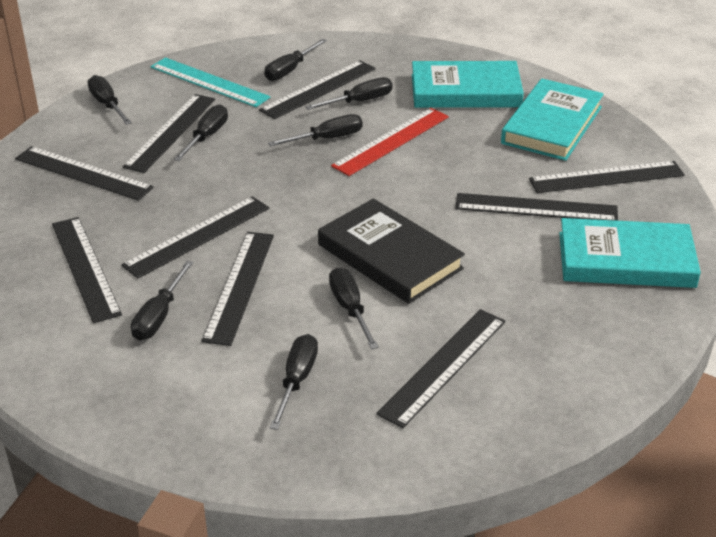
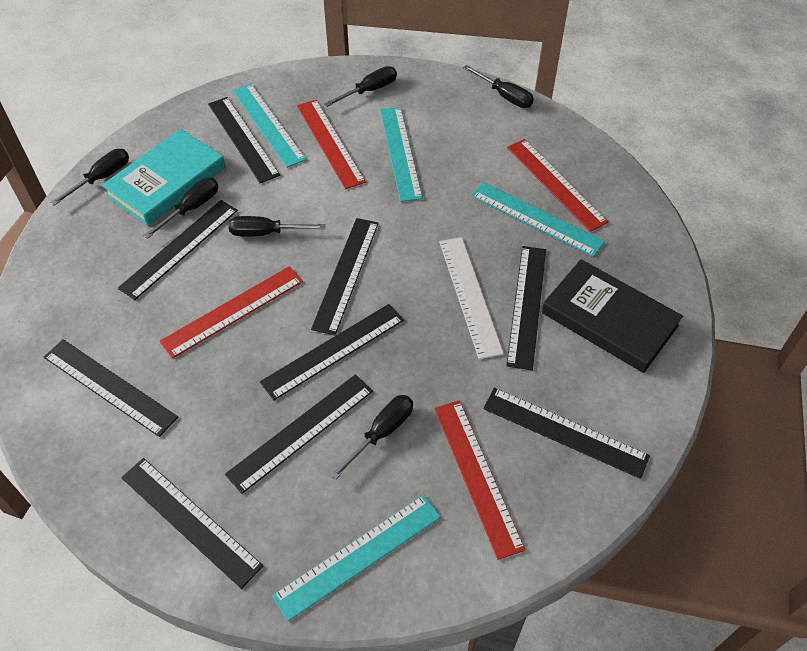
black screwdriver: 8 -> 6
red ruler: 1 -> 4
turquoise book: 3 -> 1
turquoise ruler: 1 -> 4
white ruler: 0 -> 1

